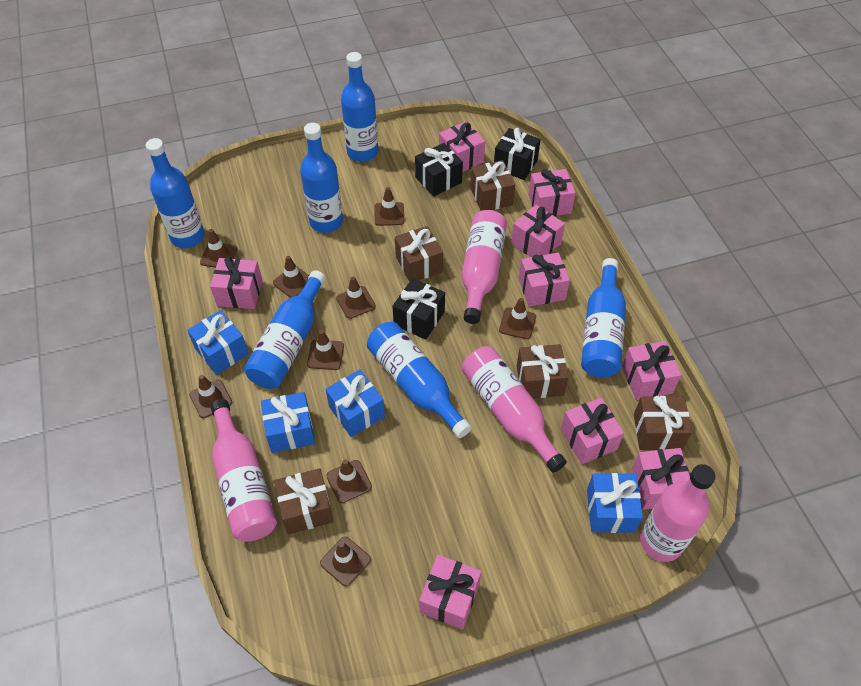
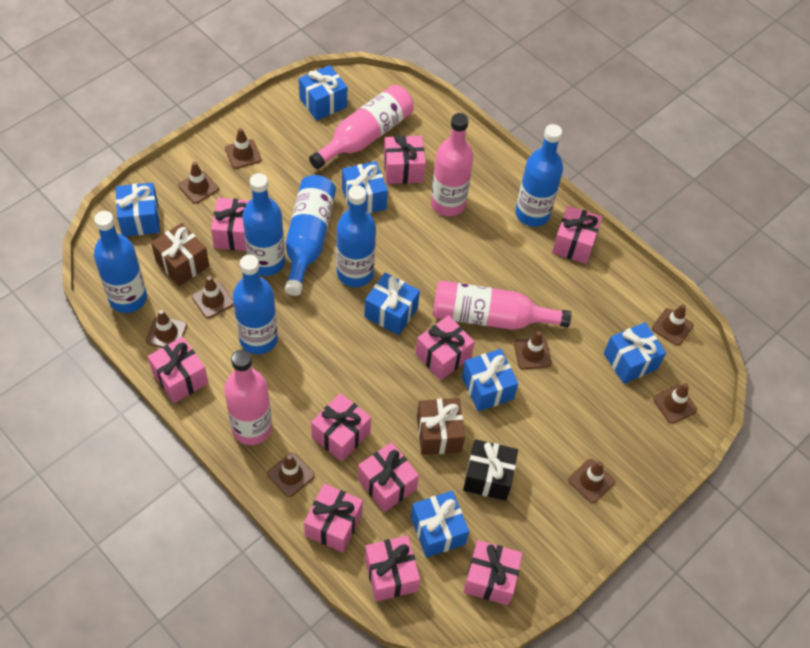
black gift: 3 -> 1
blue gift: 4 -> 7
brown gift: 5 -> 2
pink gift: 9 -> 10

